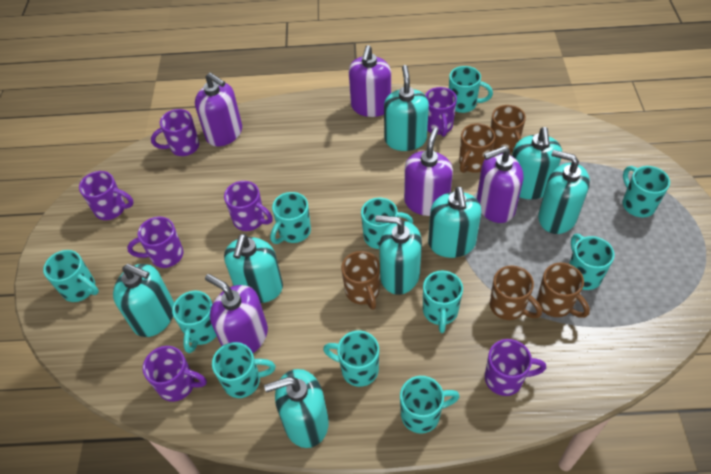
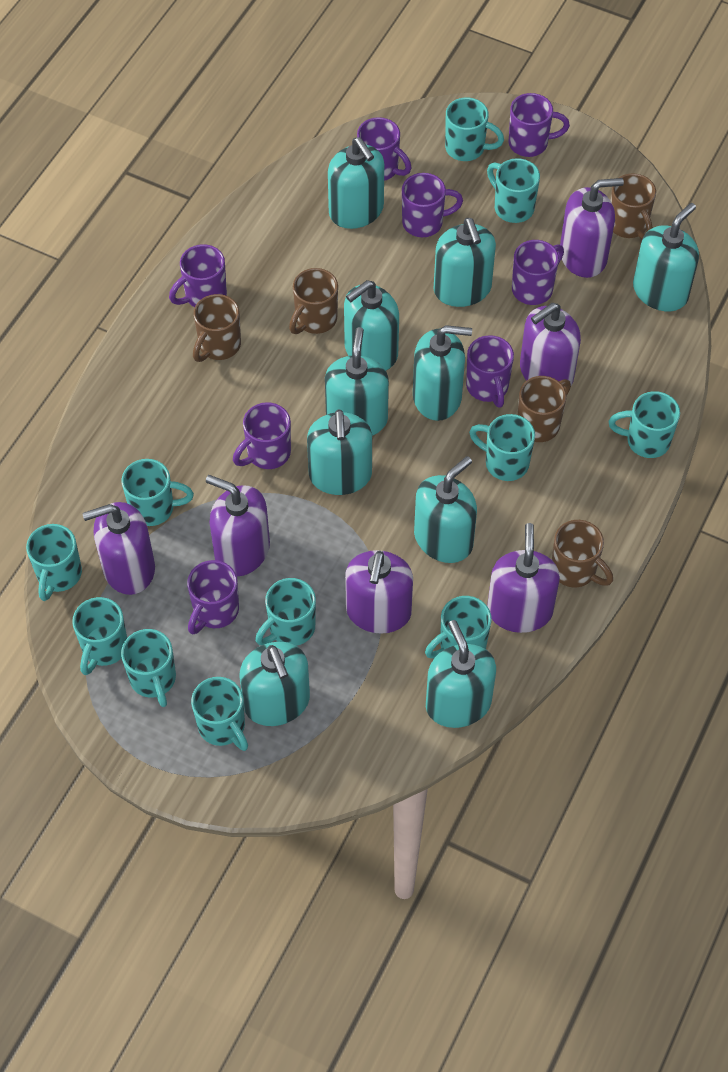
purple mug: 7 -> 8
purple soap dispenser: 5 -> 6
turquoise soap dispenser: 8 -> 10

